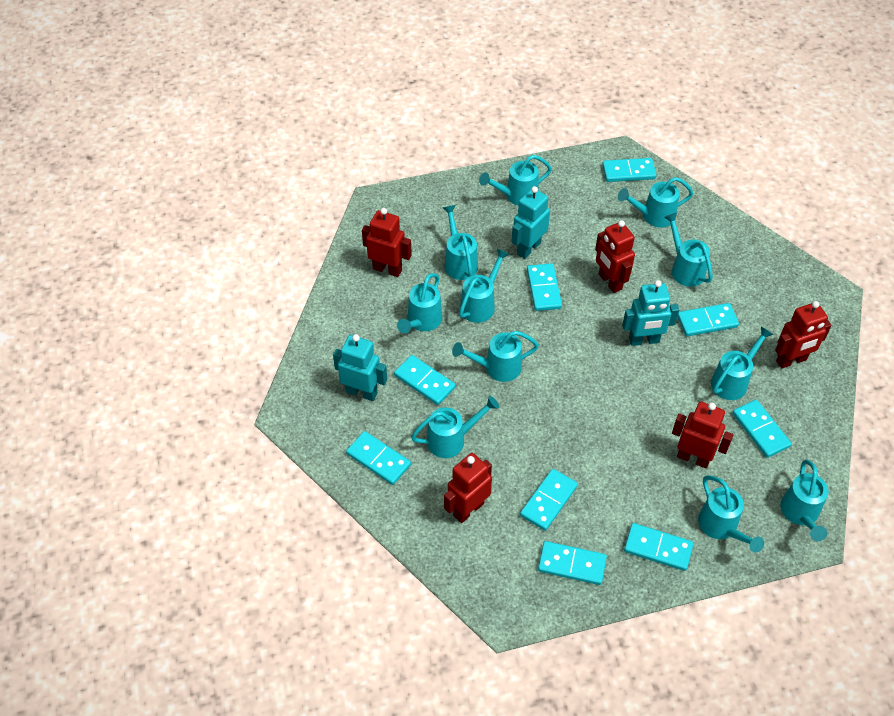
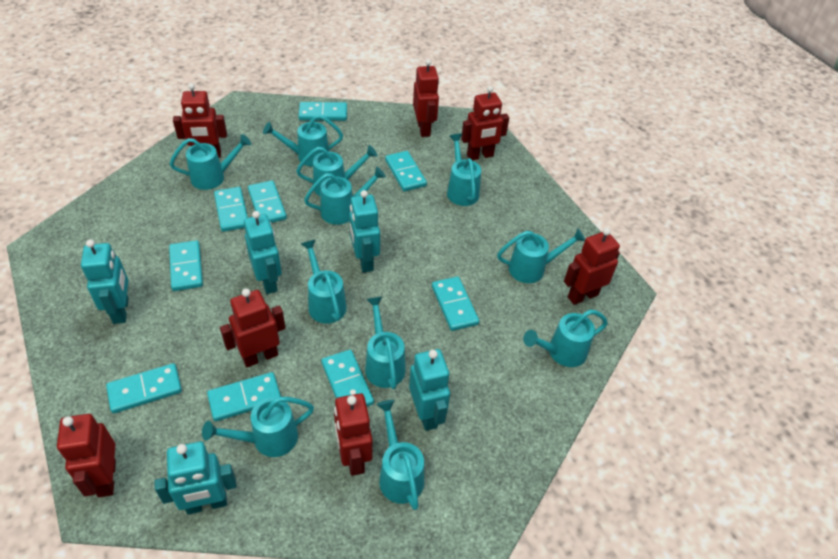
red robot: 5 -> 7
turquoise robot: 3 -> 5

